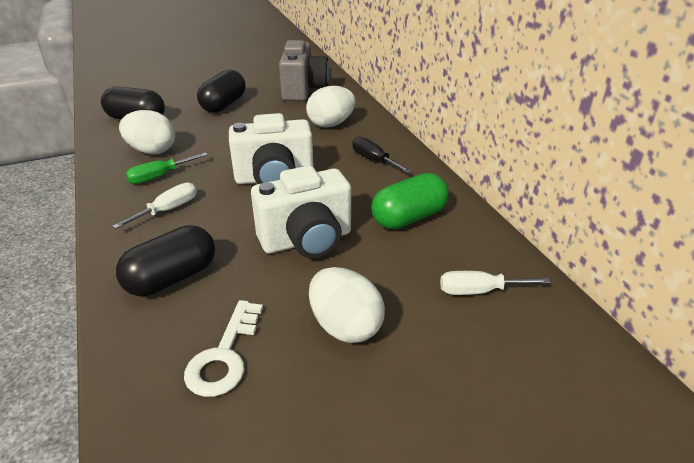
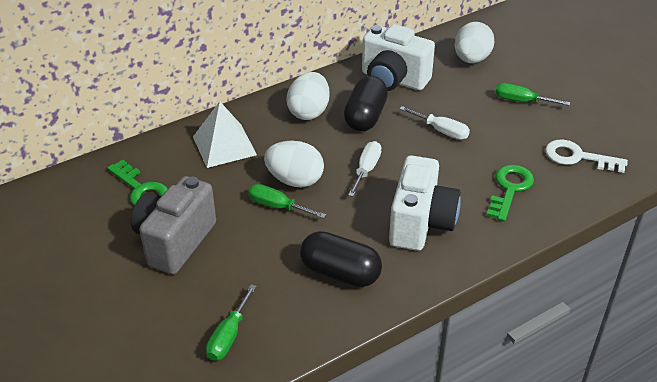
black capsule: 3 -> 2
black screwdriver: 1 -> 0
green capsule: 1 -> 0
green key: 0 -> 2
green screwdriver: 1 -> 3
white pyramid: 0 -> 1

